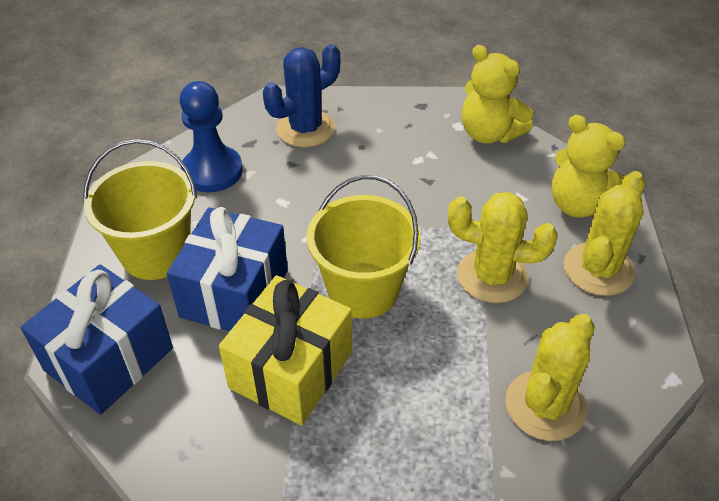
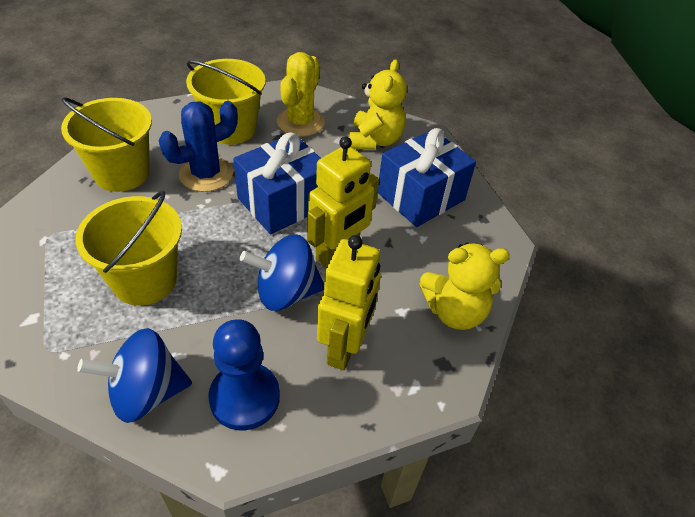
blue spinning top: 0 -> 2
yellow bucket: 2 -> 3
yellow cactus: 3 -> 1
yellow gift: 1 -> 0
yellow robot: 0 -> 2

